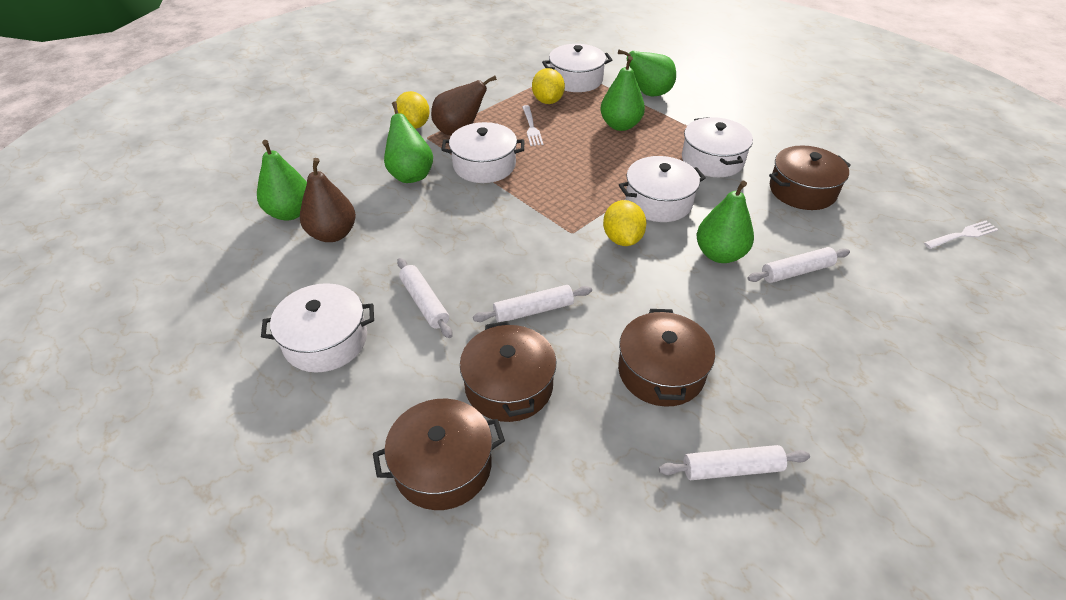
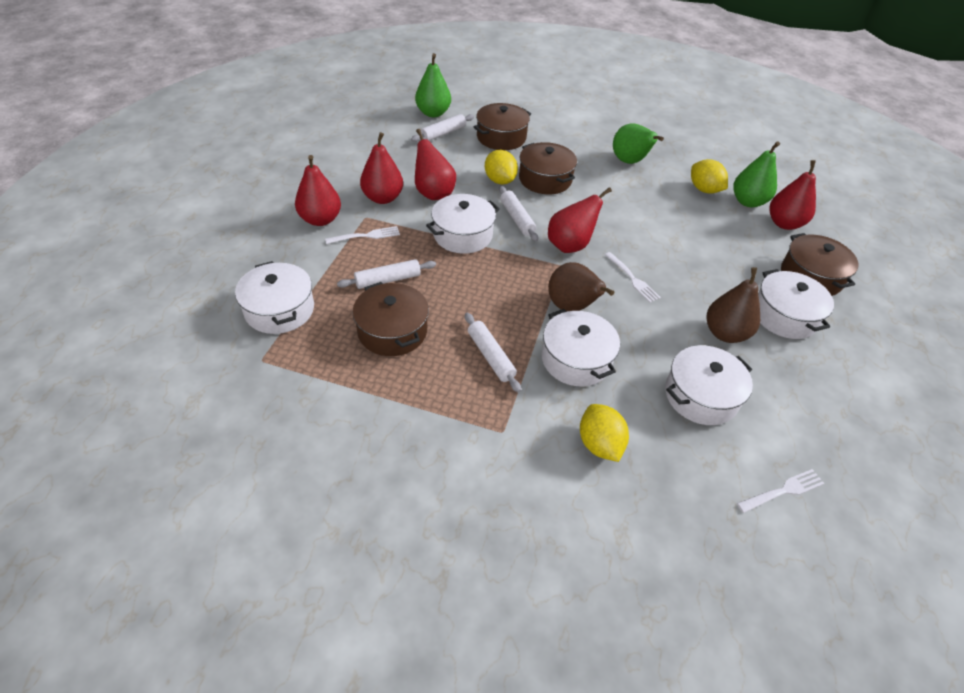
green pear: 5 -> 3
red pear: 0 -> 5
white fork: 2 -> 3

